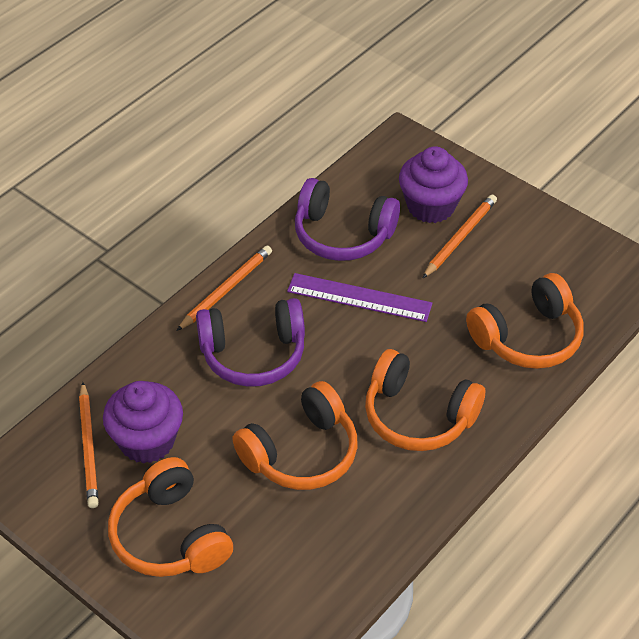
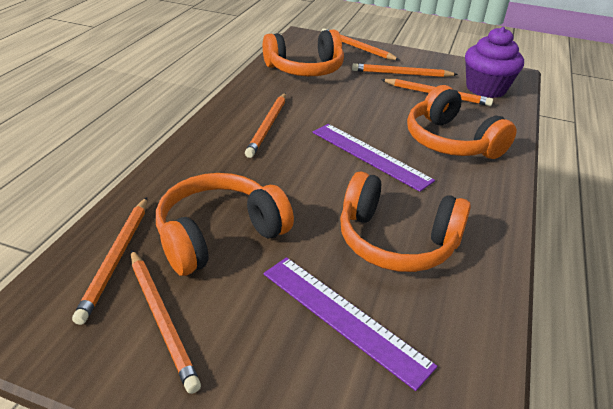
orange pencil: 3 -> 6
purple cupcake: 2 -> 1
purple headphones: 2 -> 0
purple ruler: 1 -> 2

